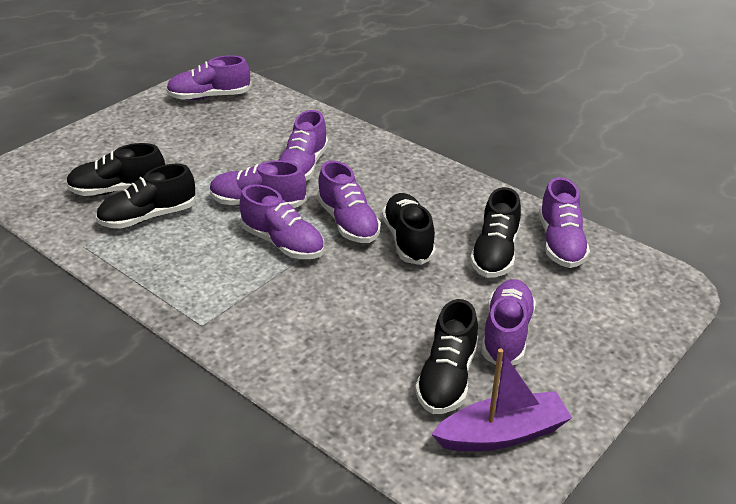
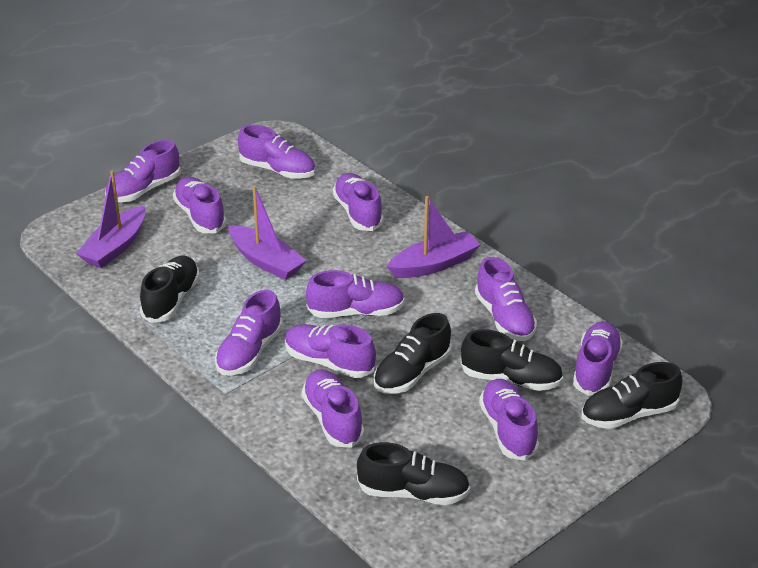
purple boat: 1 -> 3
purple shoe: 7 -> 11

